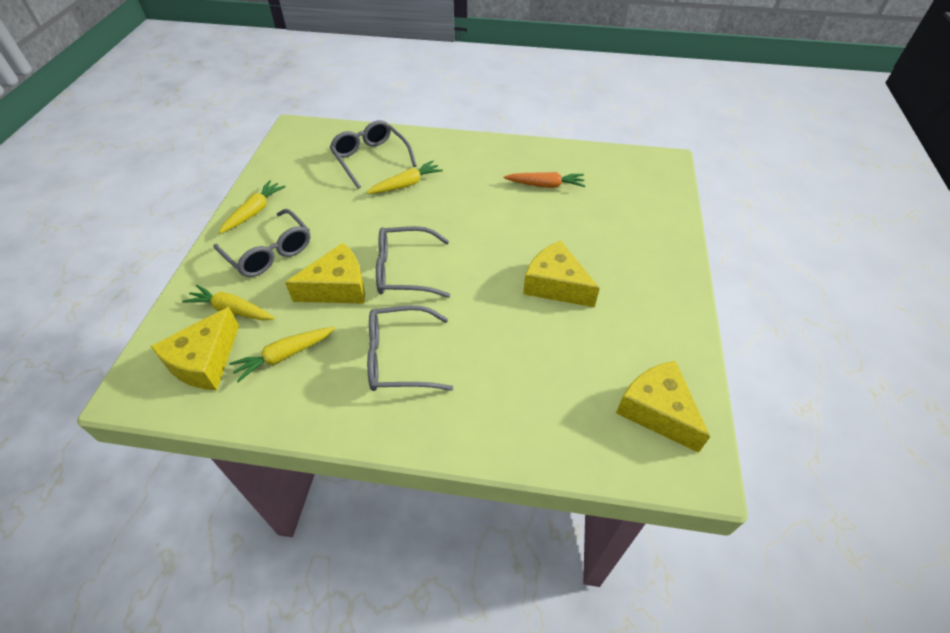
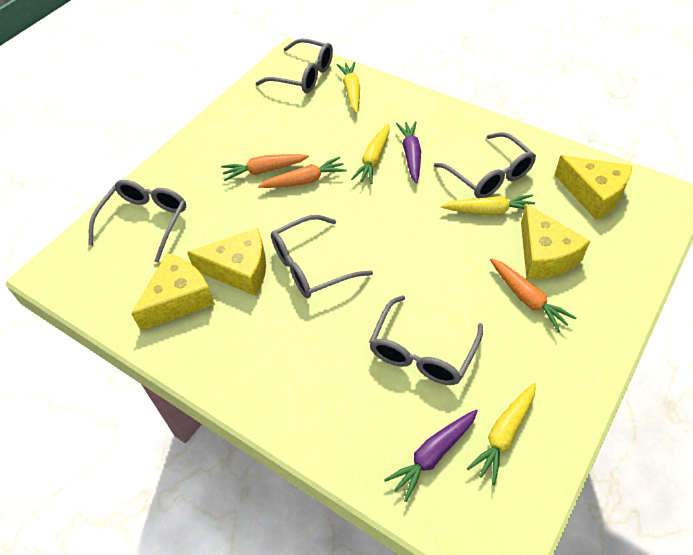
grey glasses: 4 -> 5
orange carrot: 1 -> 3
purple carrot: 0 -> 2

